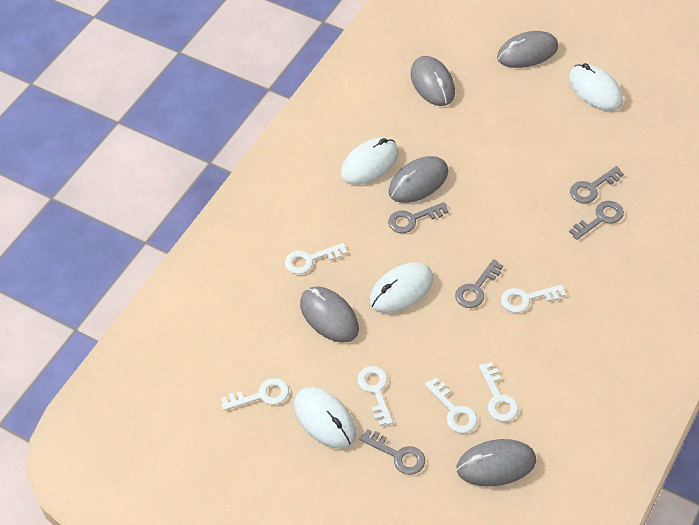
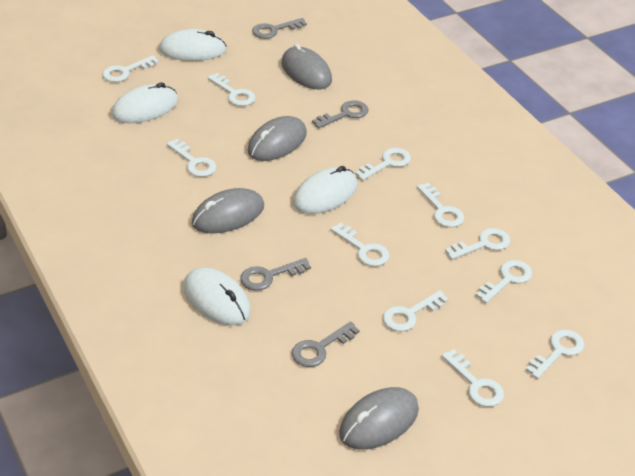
grey key: 5 -> 4
grey mouse: 5 -> 4
white key: 6 -> 11

